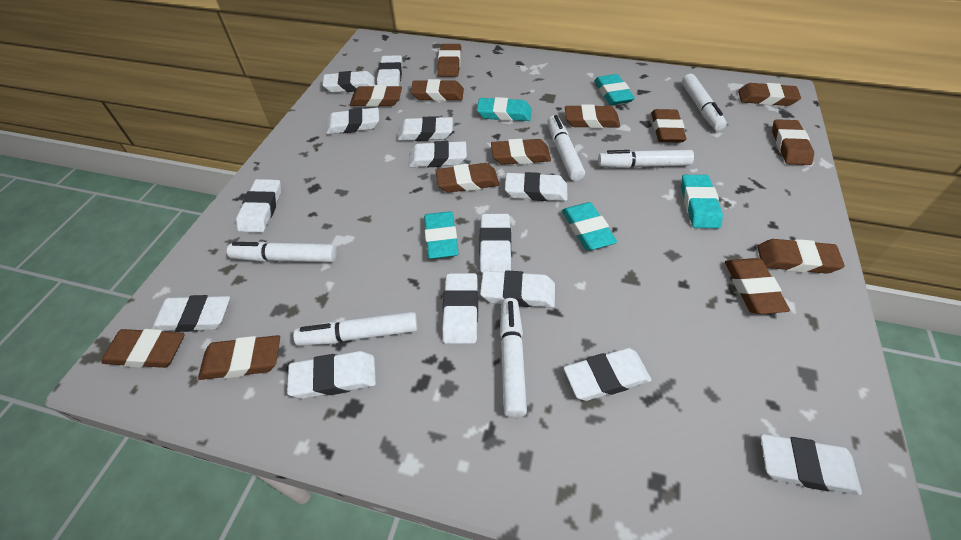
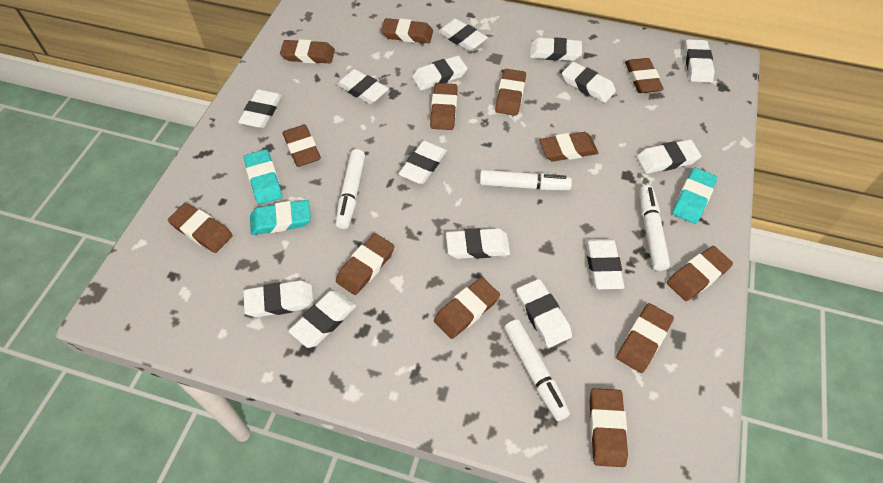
turquoise eraser: 5 -> 3
white marker: 6 -> 4

